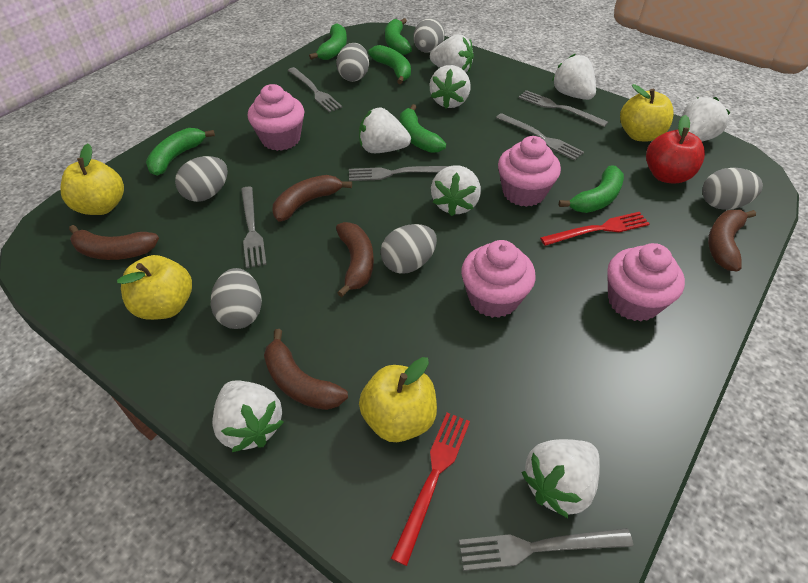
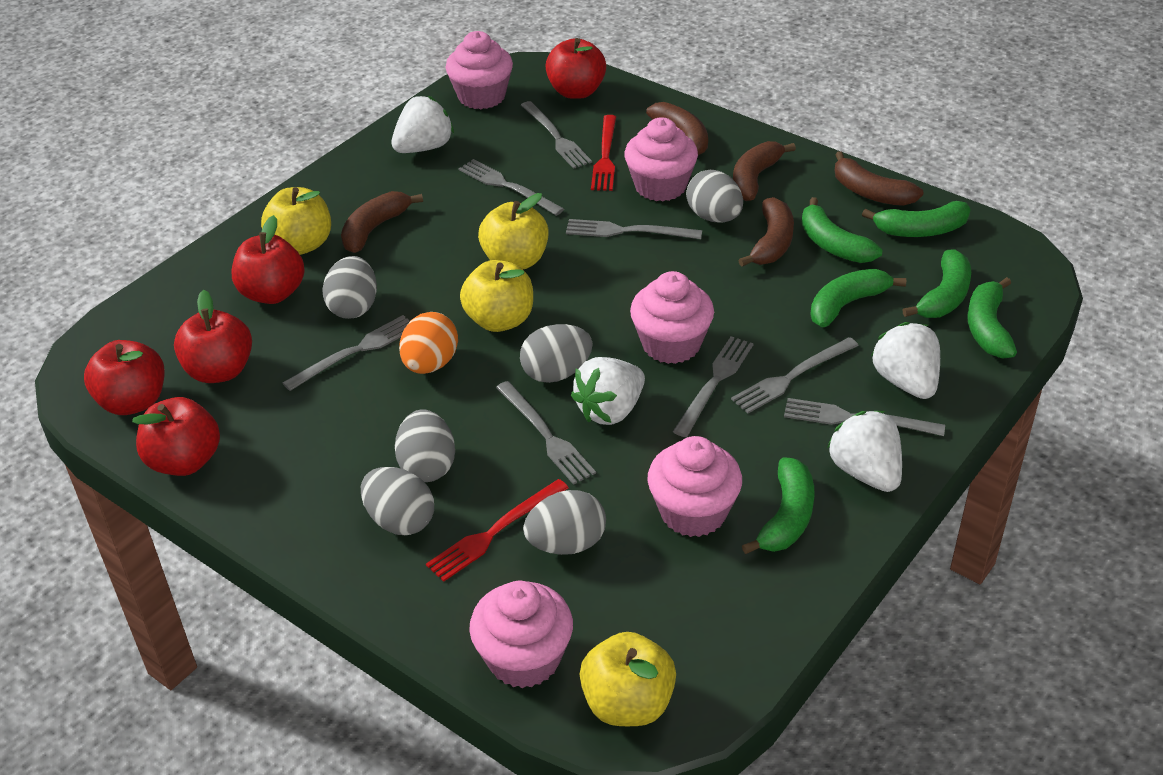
grey fork: 6 -> 8
orange egg: 0 -> 1
pink cupcake: 4 -> 5
red apple: 1 -> 5
white strawberry: 8 -> 4

